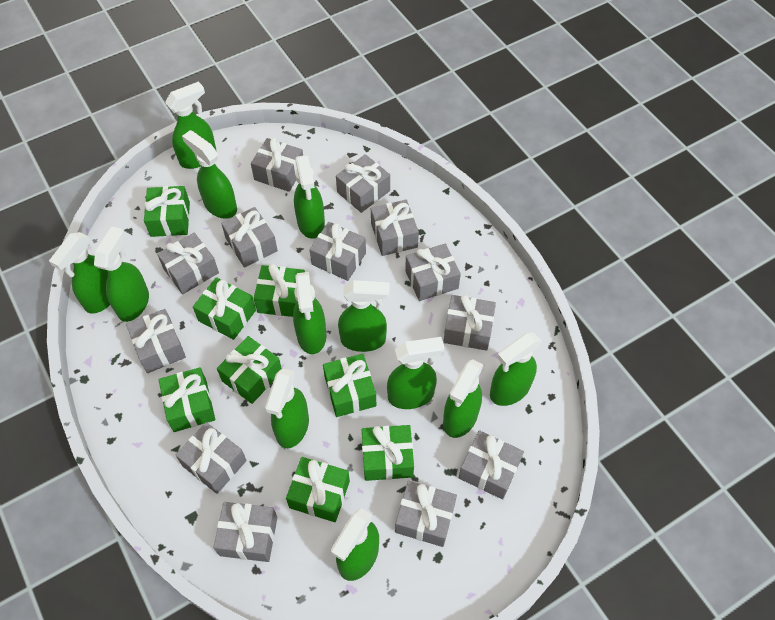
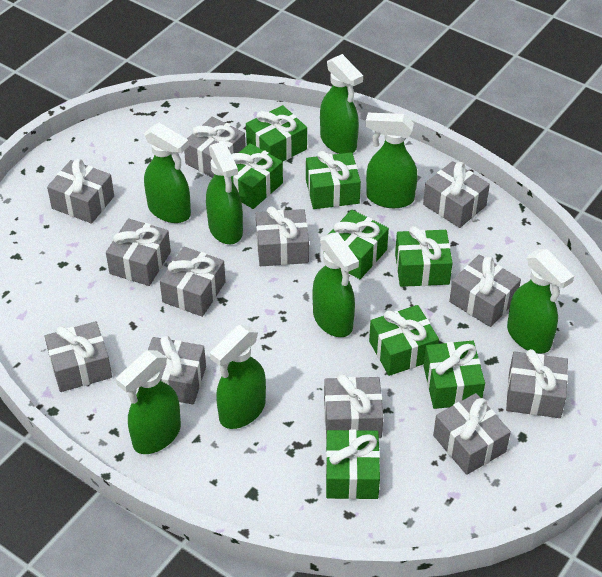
green spray bottle: 12 -> 8
grey gift: 13 -> 12

